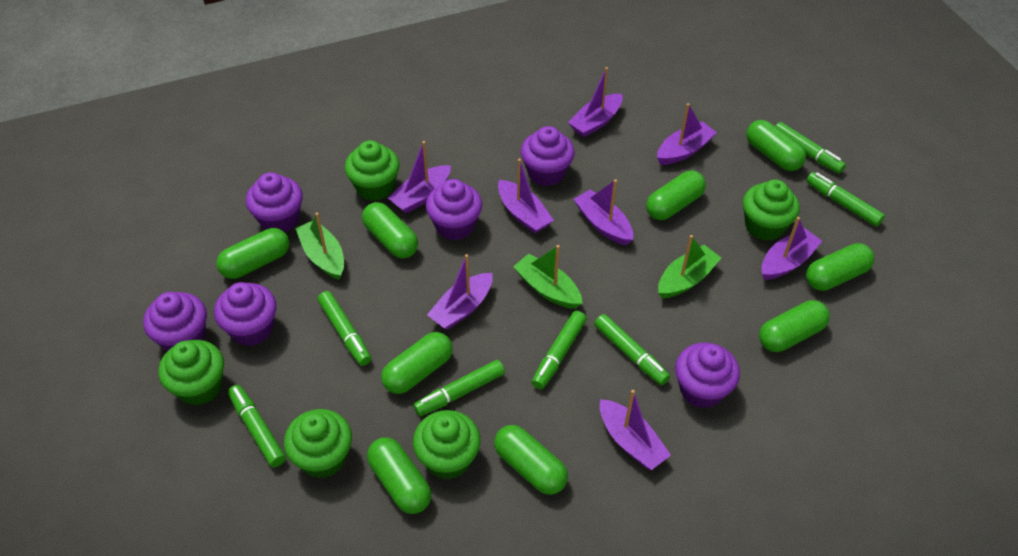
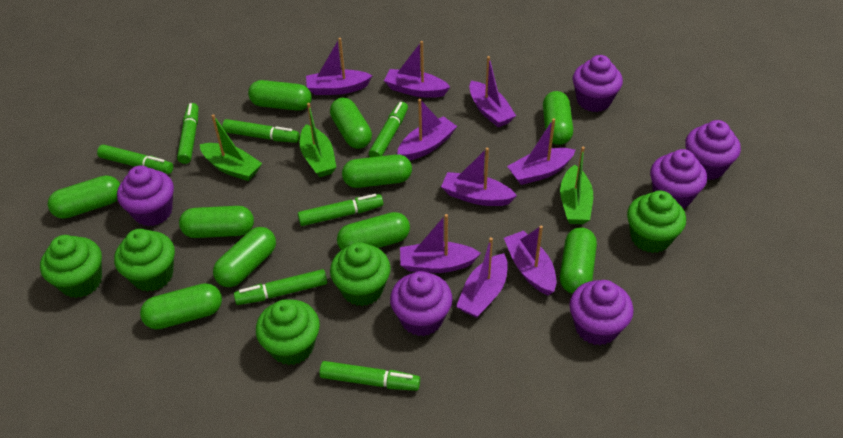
green capsule: 9 -> 10
purple boat: 8 -> 9

